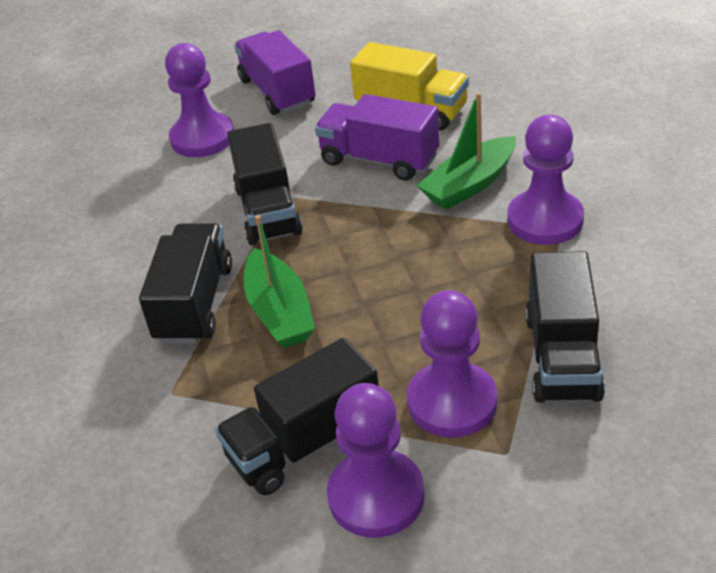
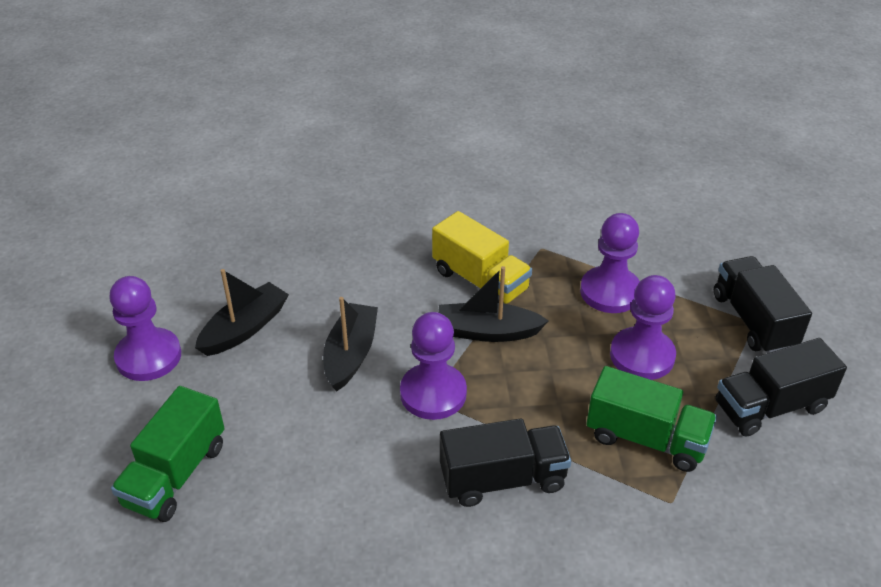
black boat: 0 -> 3
black truck: 4 -> 3
green boat: 2 -> 0
green truck: 0 -> 2
purple truck: 2 -> 0

